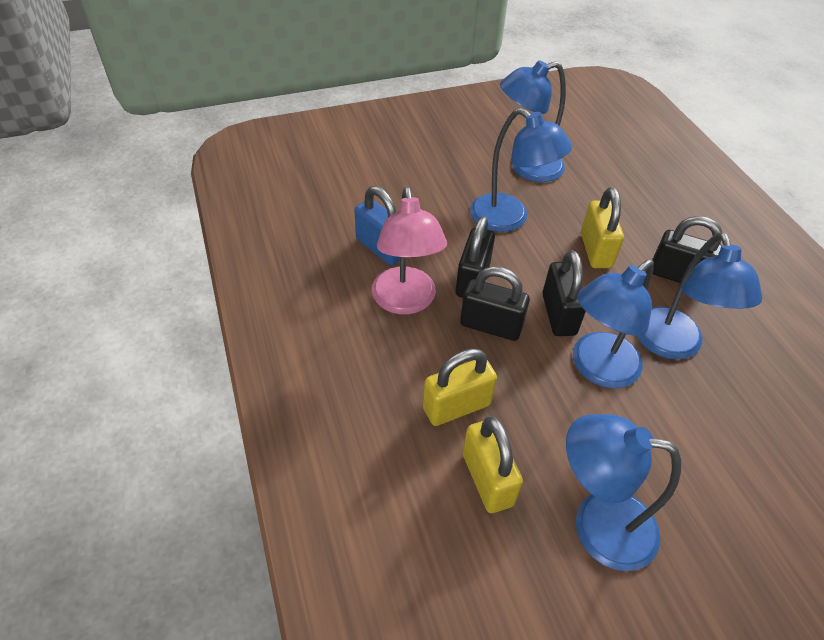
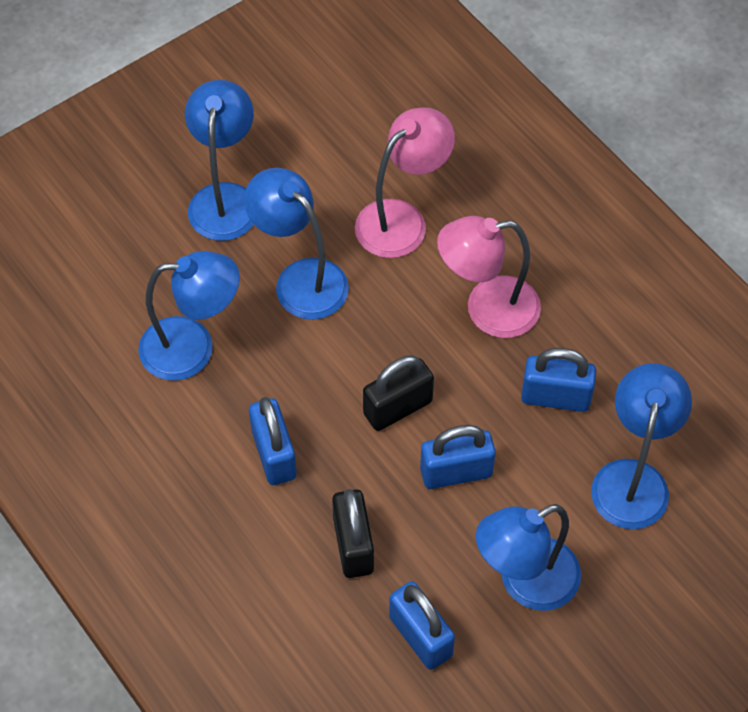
black padlock: 4 -> 2
blue padlock: 1 -> 4
pink lamp: 1 -> 2
yellow padlock: 3 -> 0

